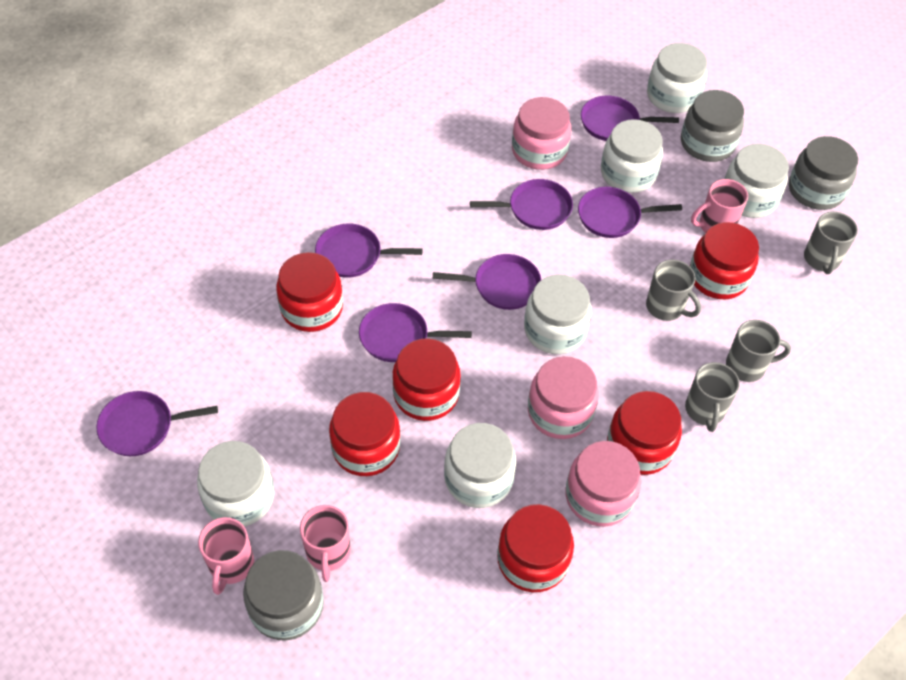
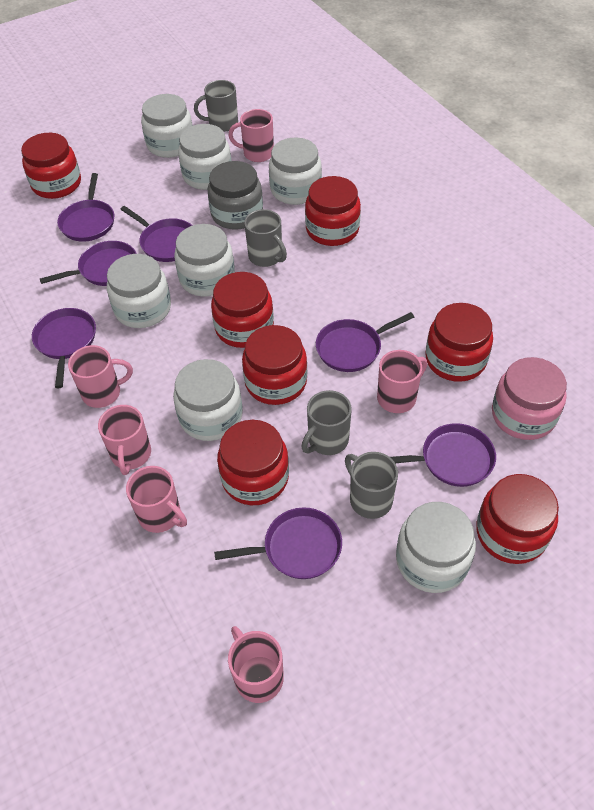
grey jar: 3 -> 1
pink jar: 3 -> 1
pink mug: 3 -> 6
red jar: 6 -> 7
white jar: 6 -> 7

